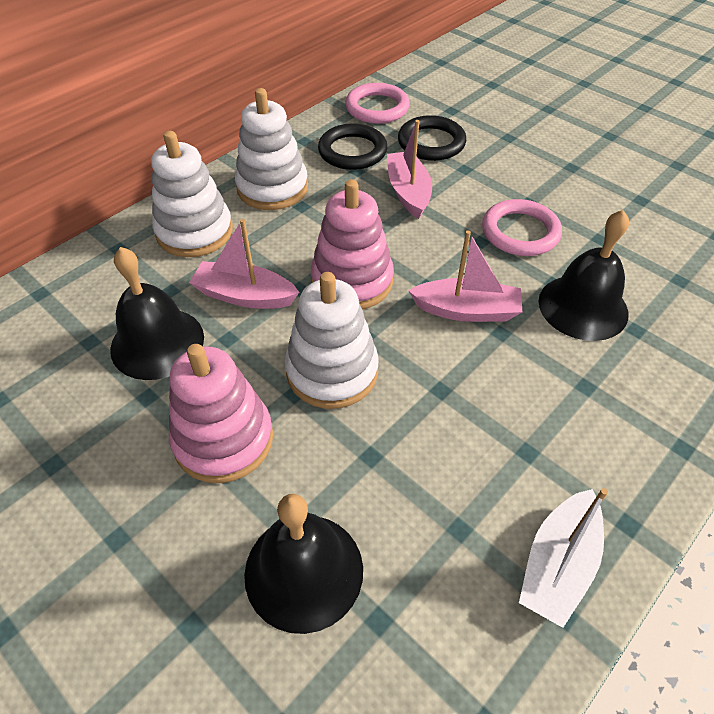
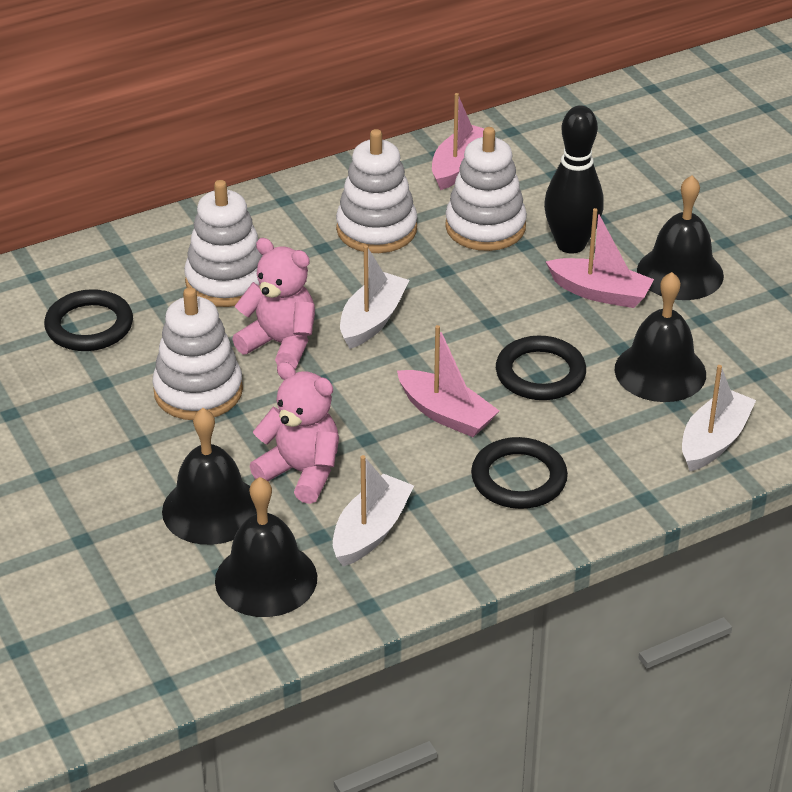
black bell: 3 -> 4
black bowling pin: 0 -> 1
black ring: 2 -> 3
pink ring: 2 -> 0
pink stacking toy: 2 -> 0
pink teddy bear: 0 -> 2
white boat: 1 -> 3
white stacking toy: 3 -> 4

